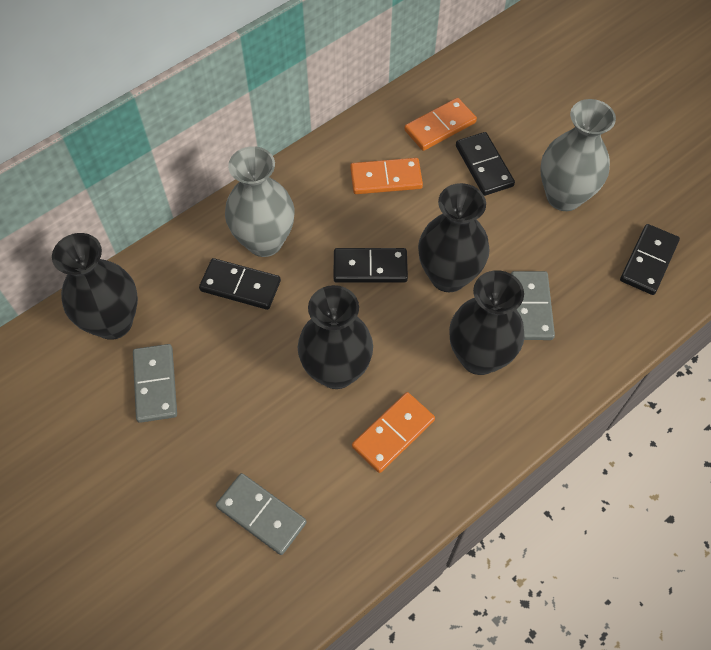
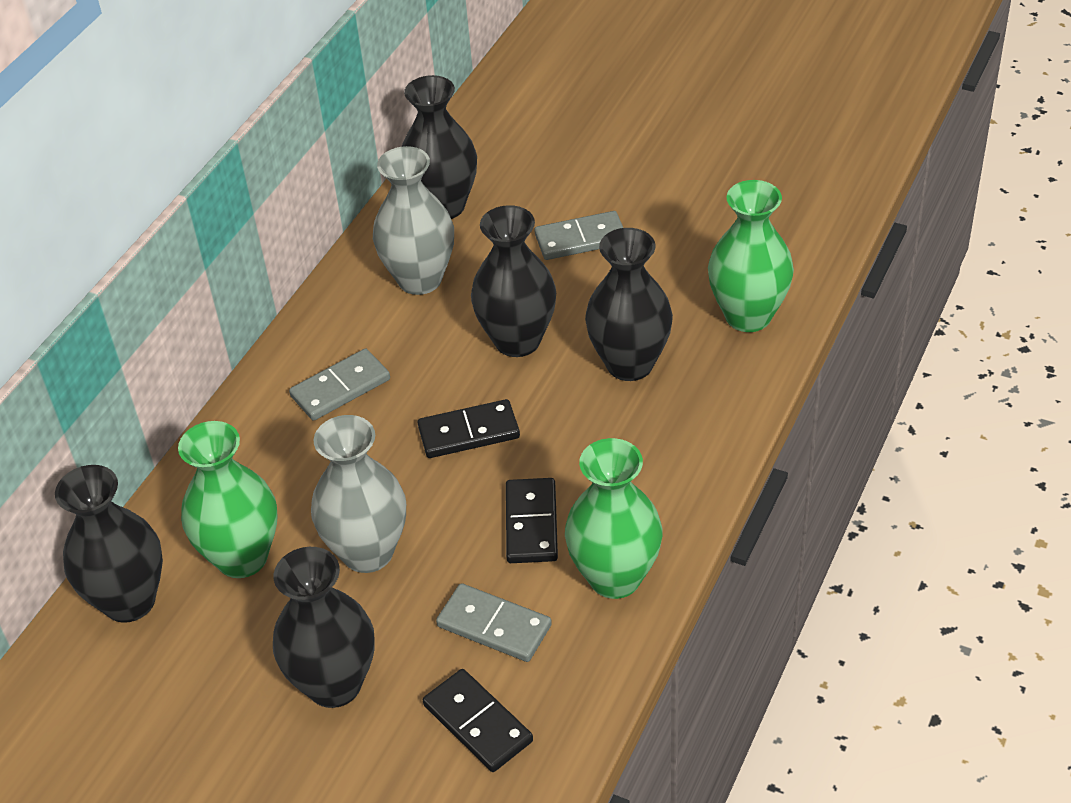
black domino: 4 -> 3
black vase: 4 -> 5
green vase: 0 -> 3
orange domino: 3 -> 0

